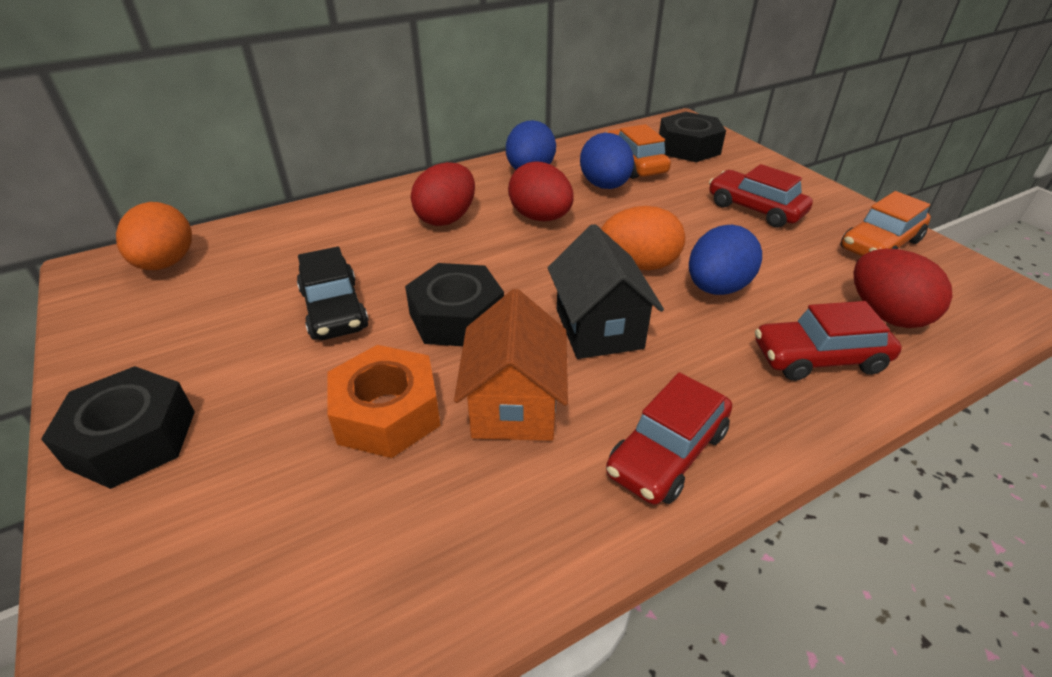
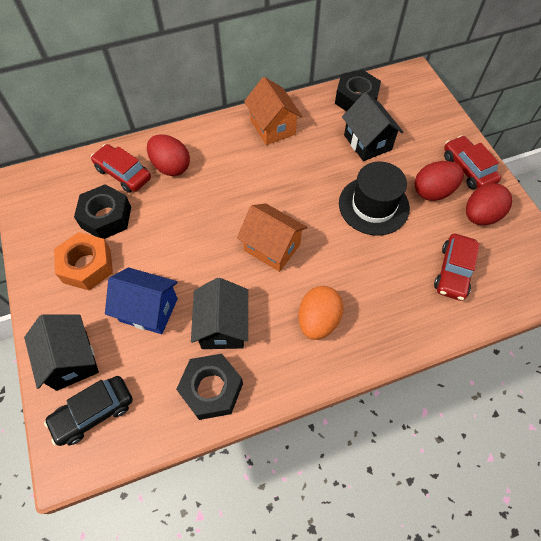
black hat: 0 -> 1
black house: 1 -> 3
blue egg: 3 -> 0
blue house: 0 -> 1
orange car: 2 -> 0
orange egg: 2 -> 1
orange house: 1 -> 2

